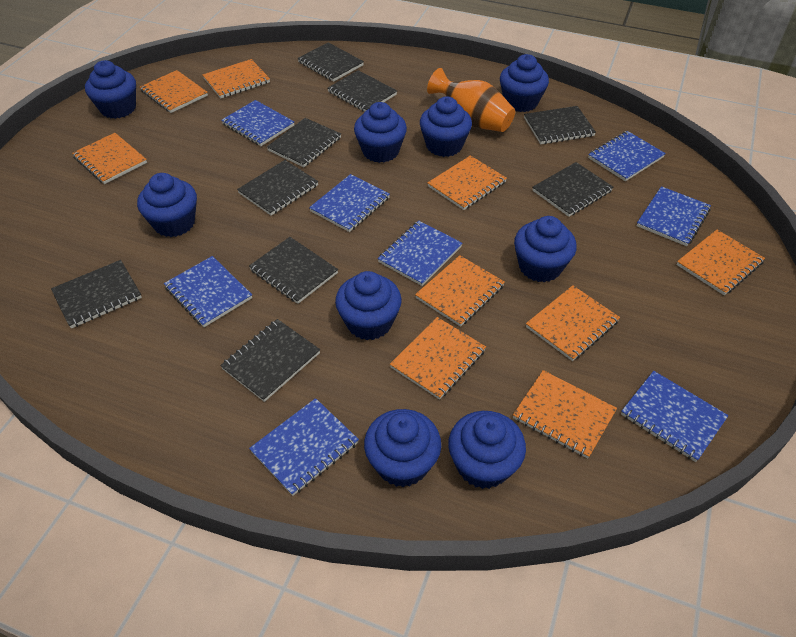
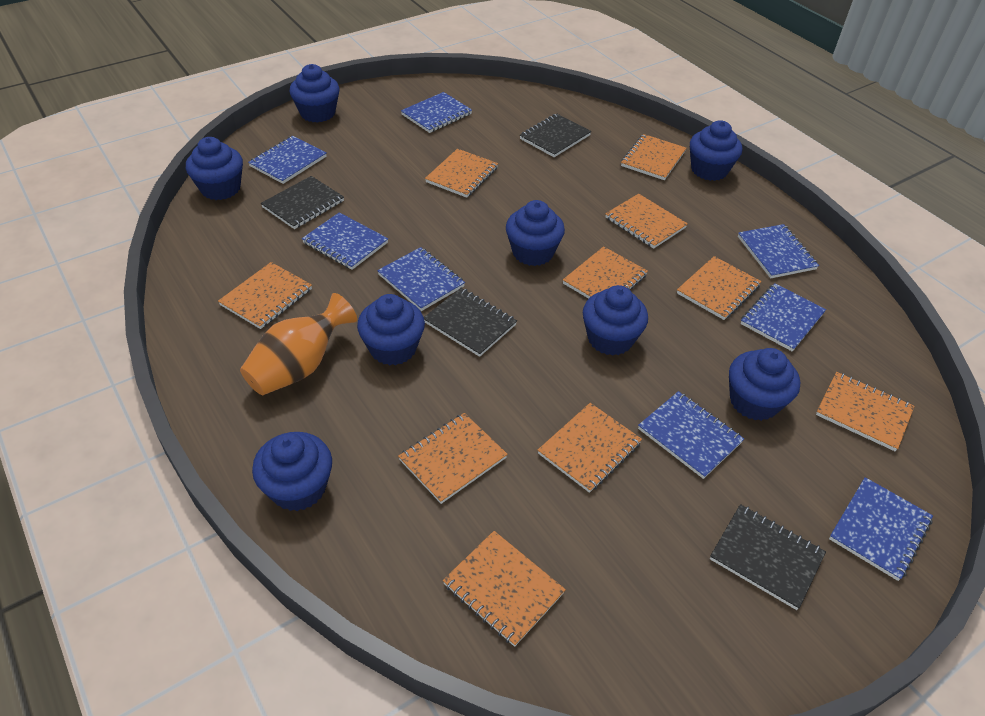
black notebook: 9 -> 4
blue cupcake: 9 -> 8
orange notebook: 9 -> 10

